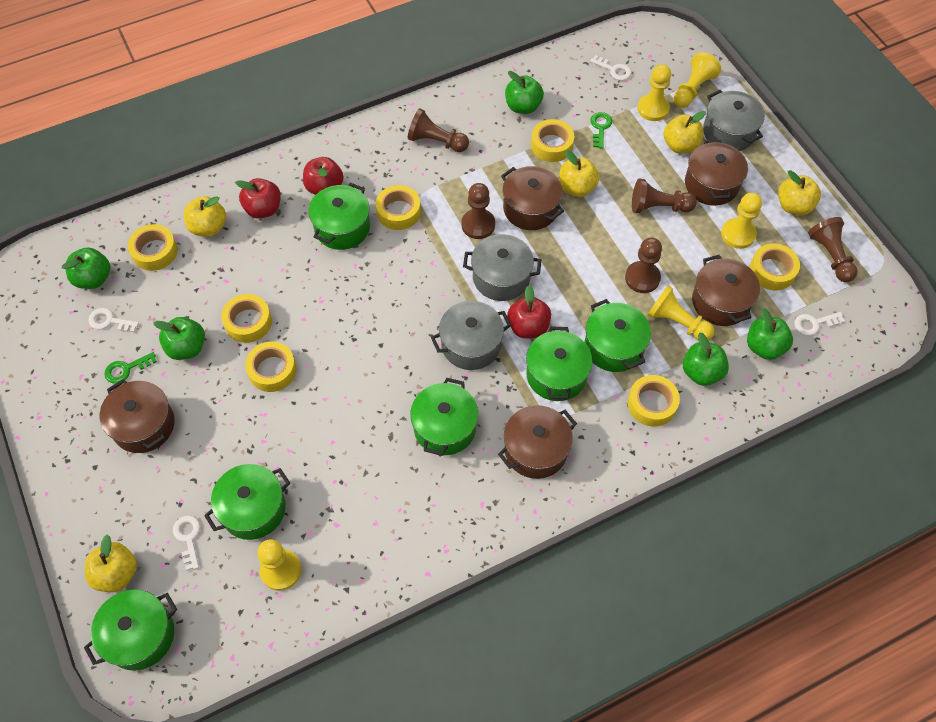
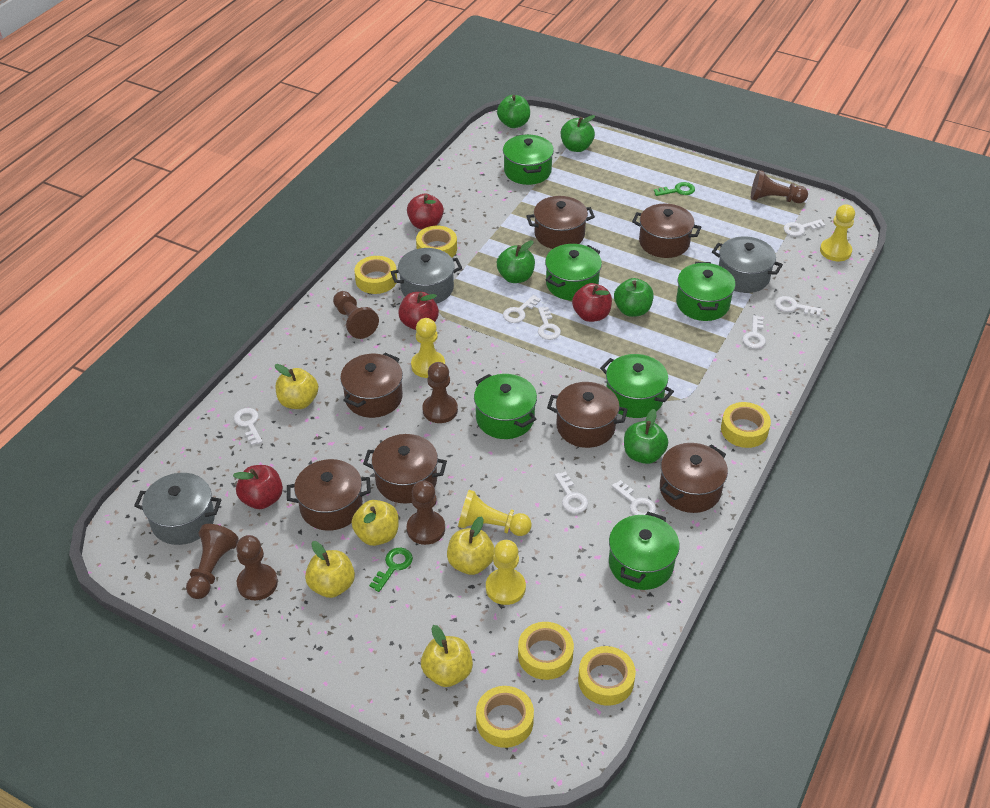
brown pawn: 5 -> 6
brown pot: 5 -> 7
red apple: 3 -> 4
white key: 4 -> 8
yellow pawn: 5 -> 4
yellow tape: 7 -> 6

